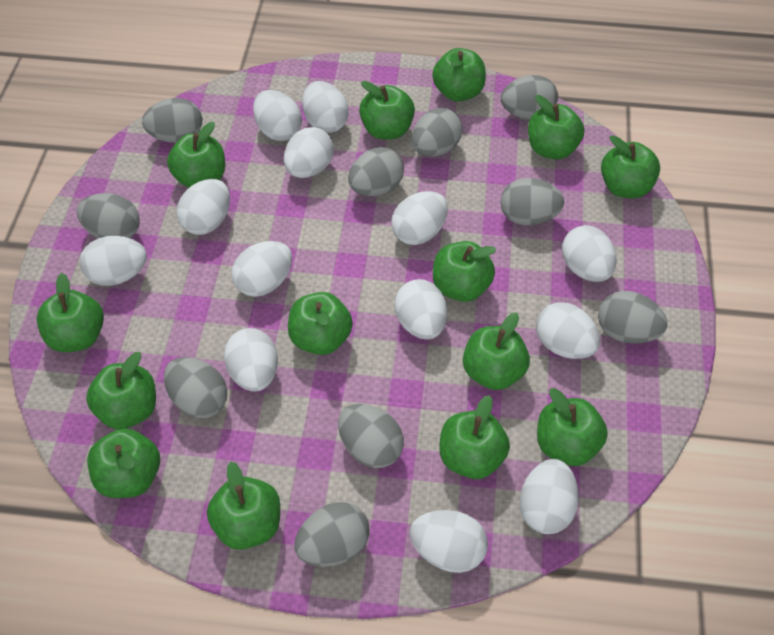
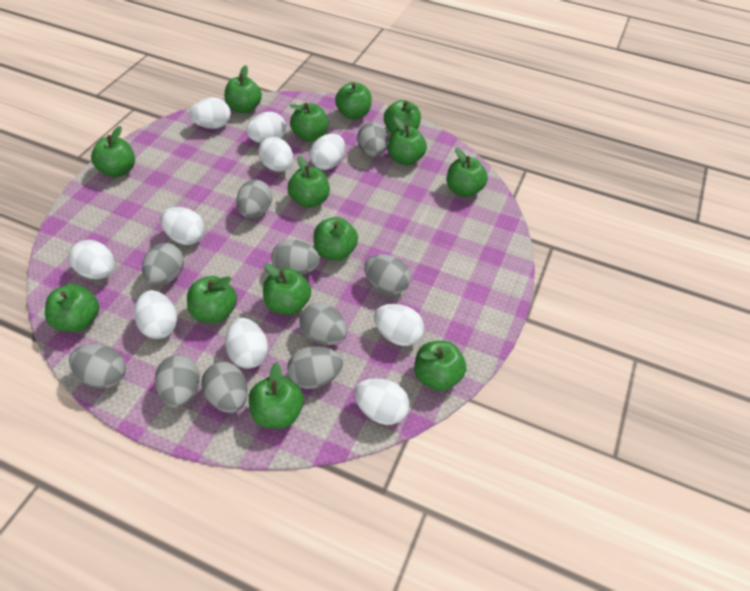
white egg: 13 -> 10

